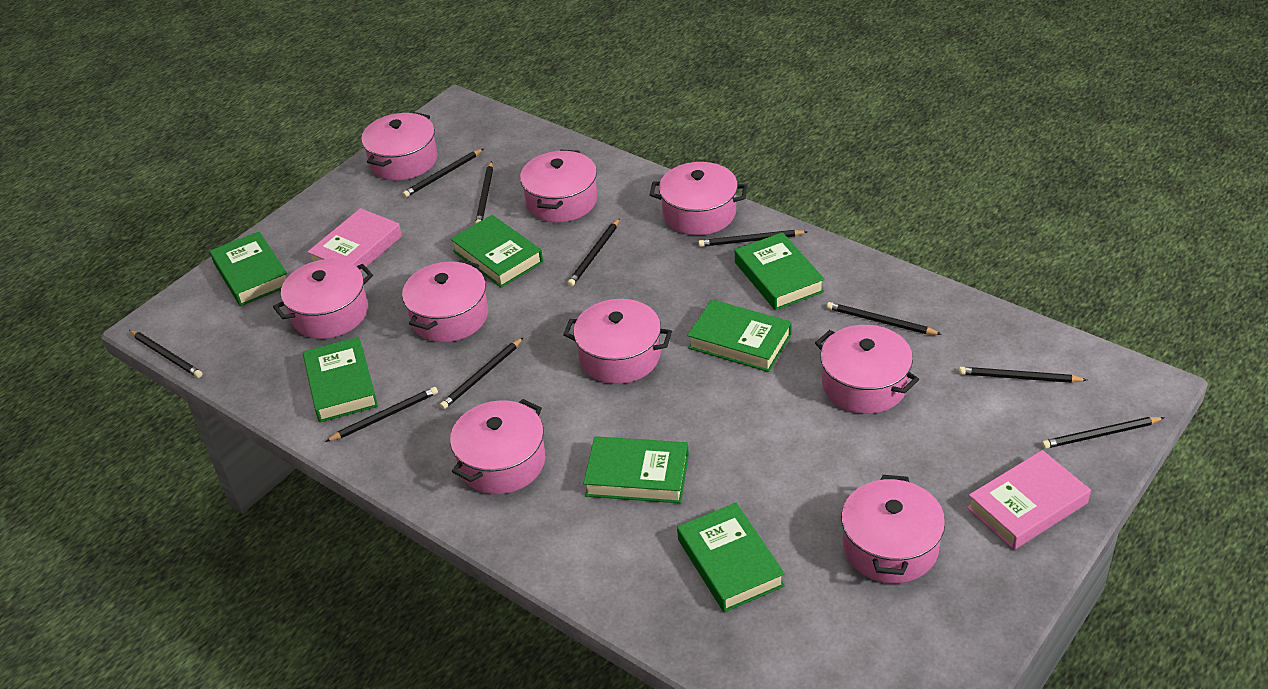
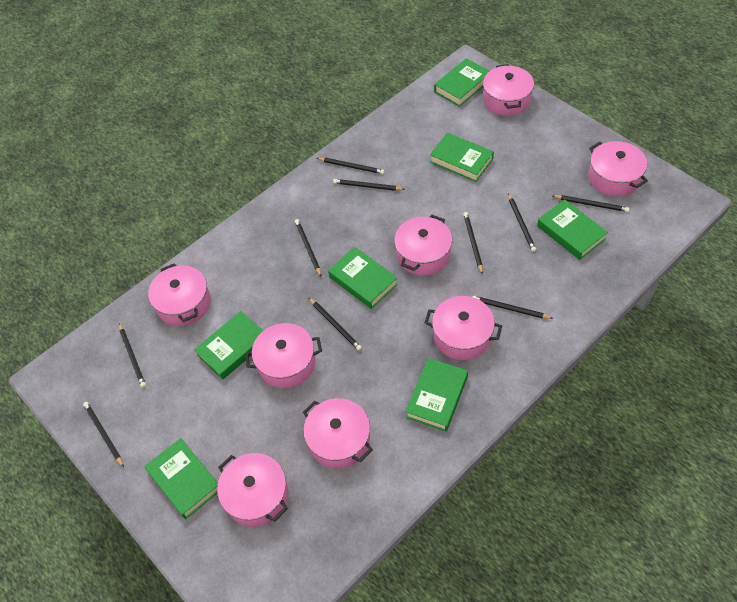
pink book: 2 -> 0
pink pot: 9 -> 8

